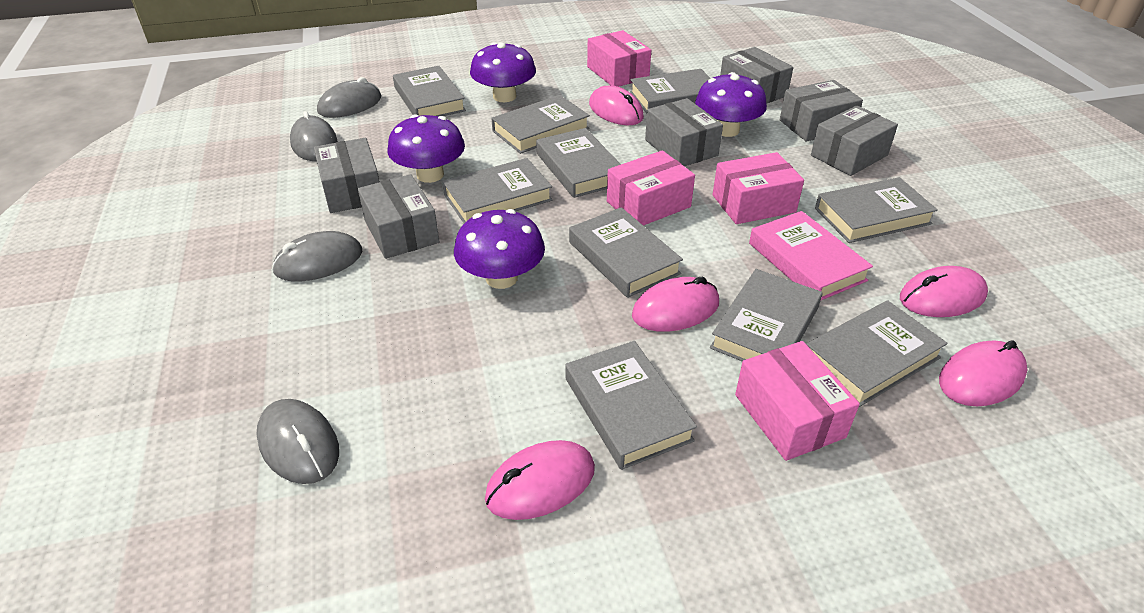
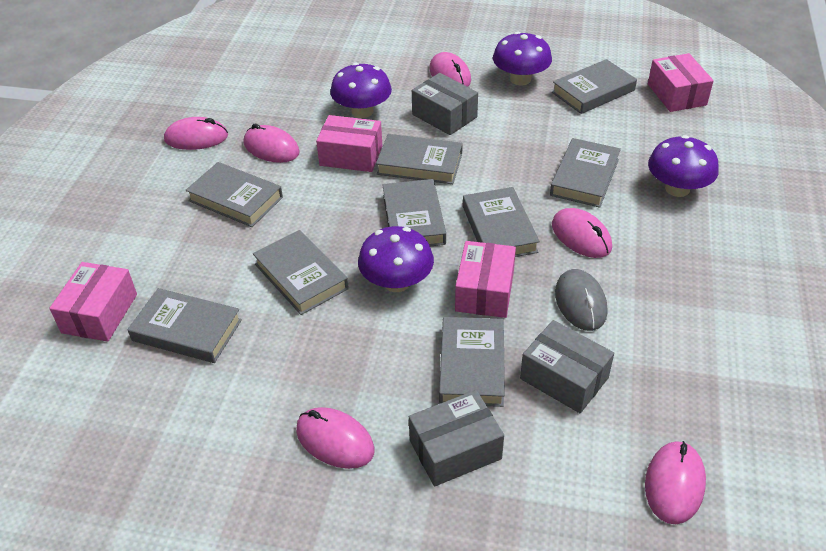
grey book: 10 -> 9
grey box: 6 -> 3
grey mouse: 4 -> 1
pink book: 1 -> 0
pink mouse: 5 -> 6

